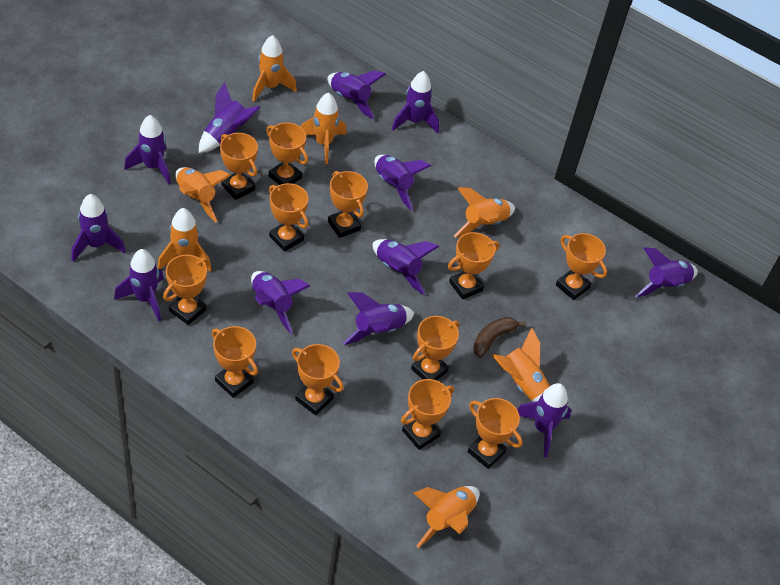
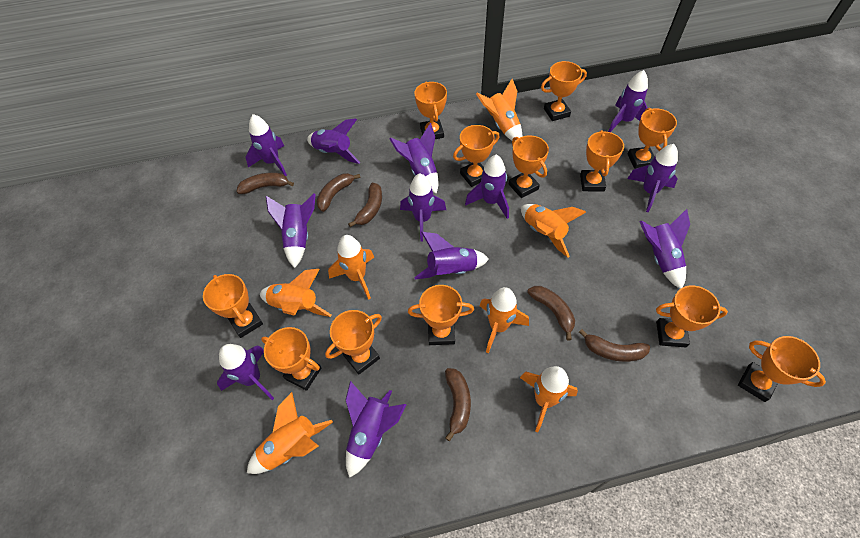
brown banana: 1 -> 6

